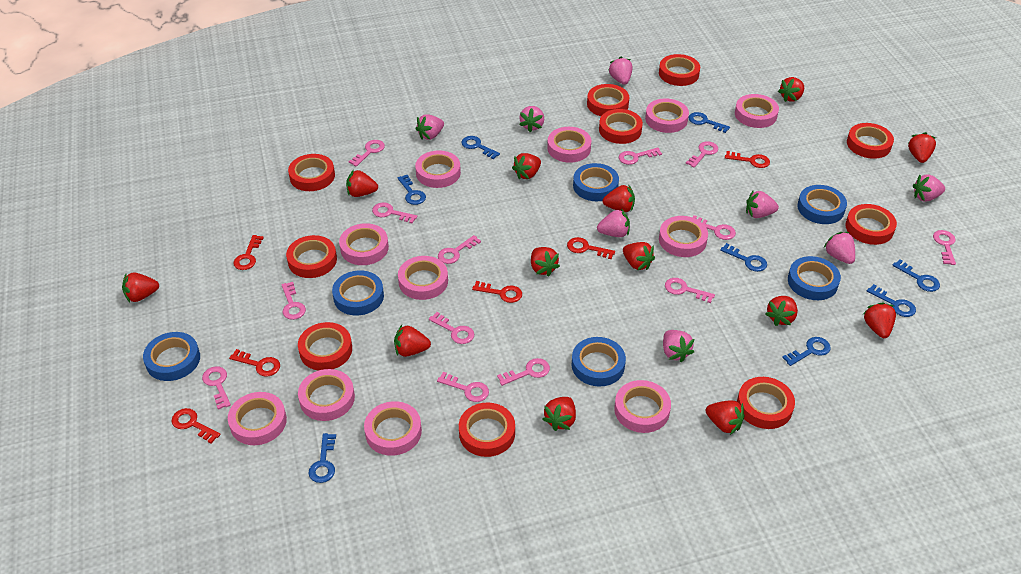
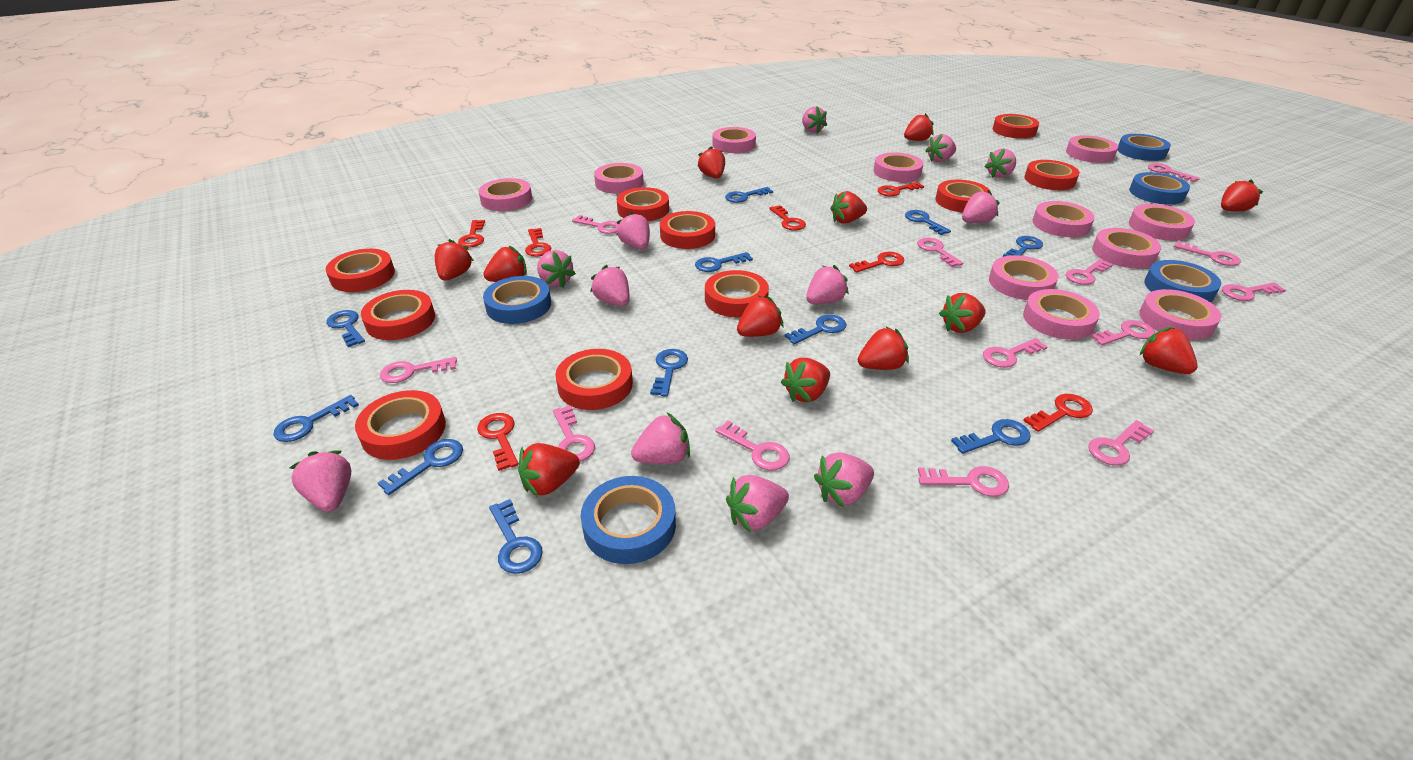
blue key: 8 -> 11
blue tape: 6 -> 5
pink strawberry: 8 -> 12
red key: 6 -> 7
red strawberry: 13 -> 12

